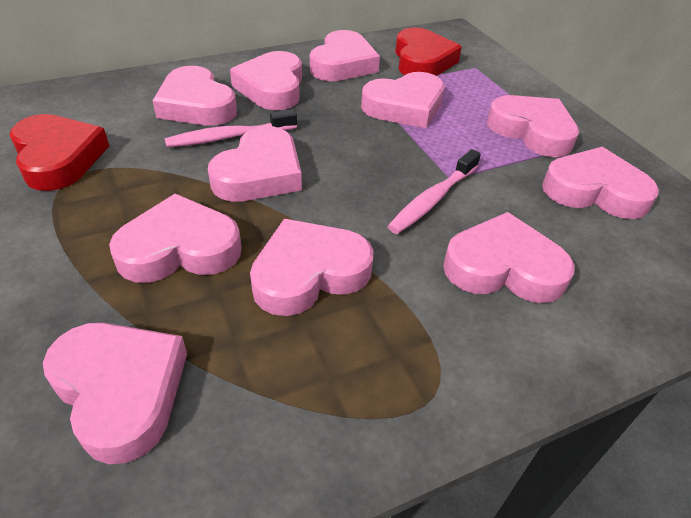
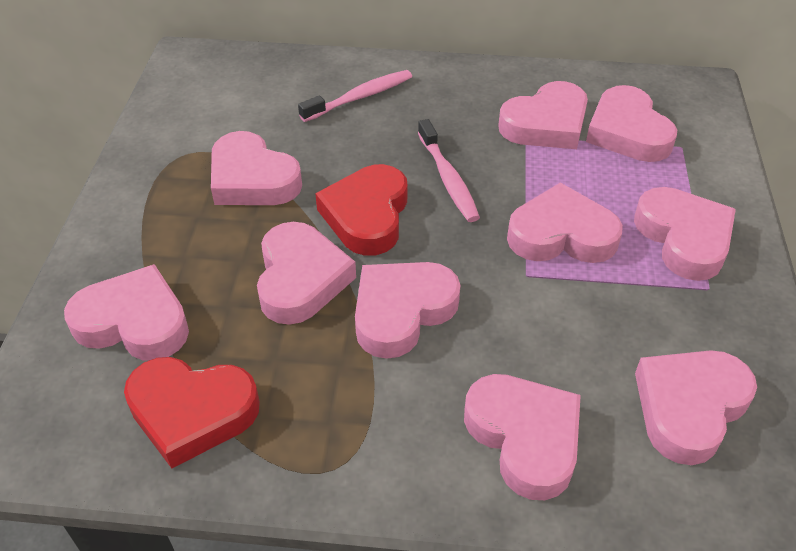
pink heart: 11 -> 10

